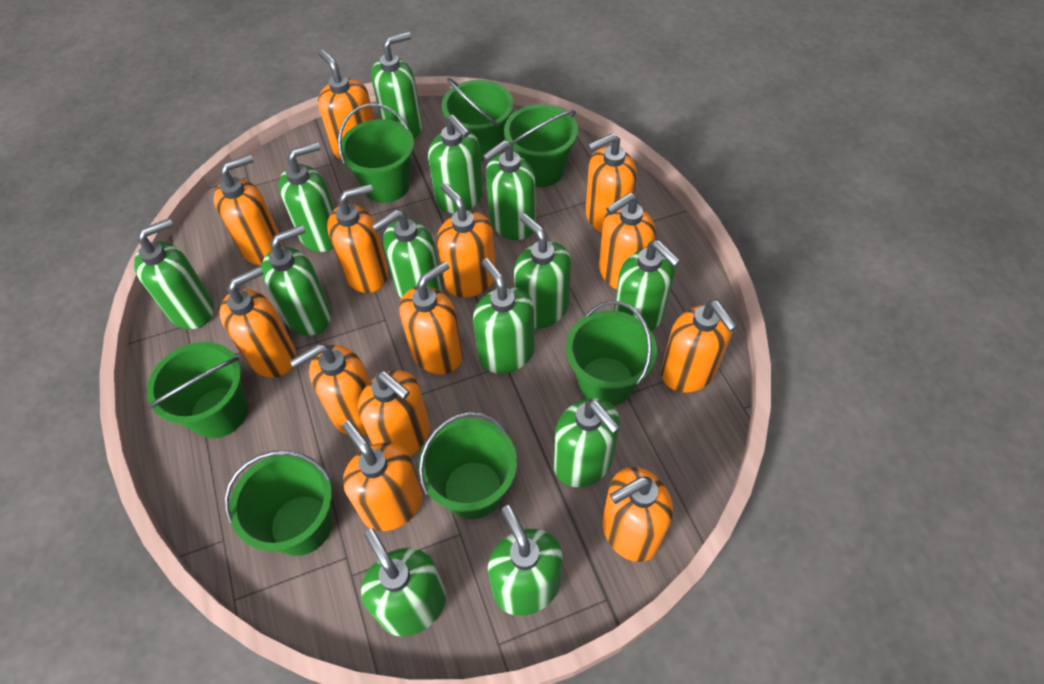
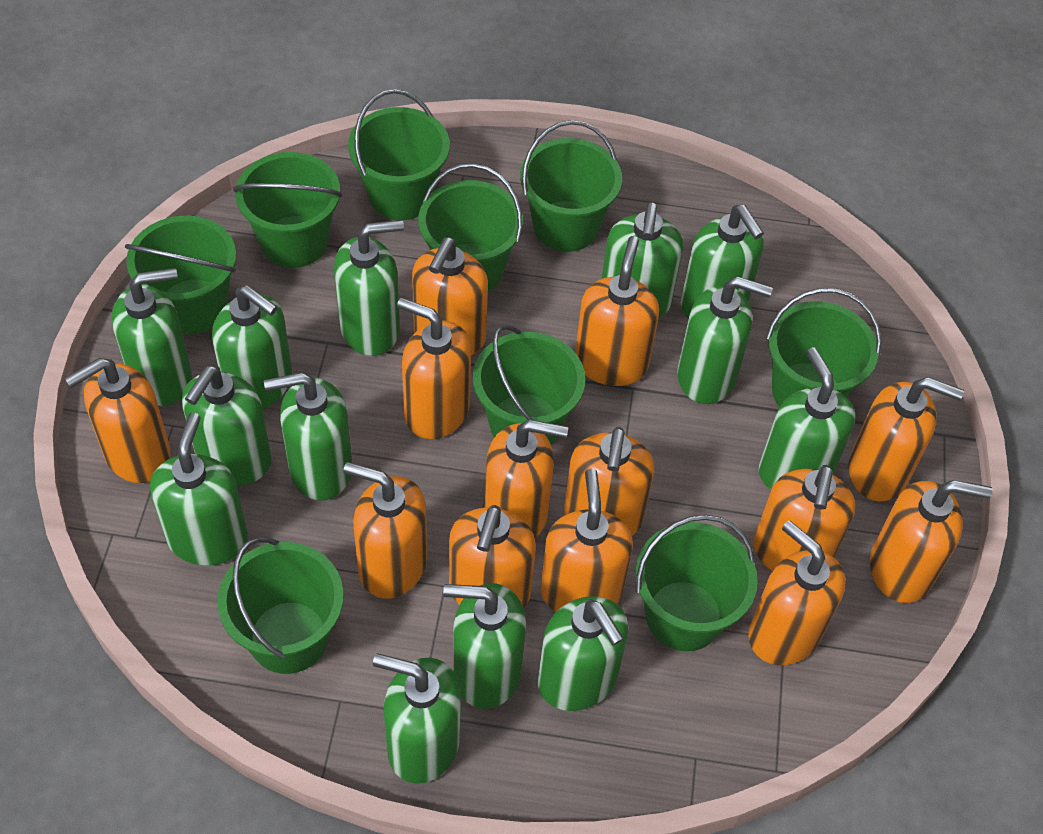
green bucket: 7 -> 9

